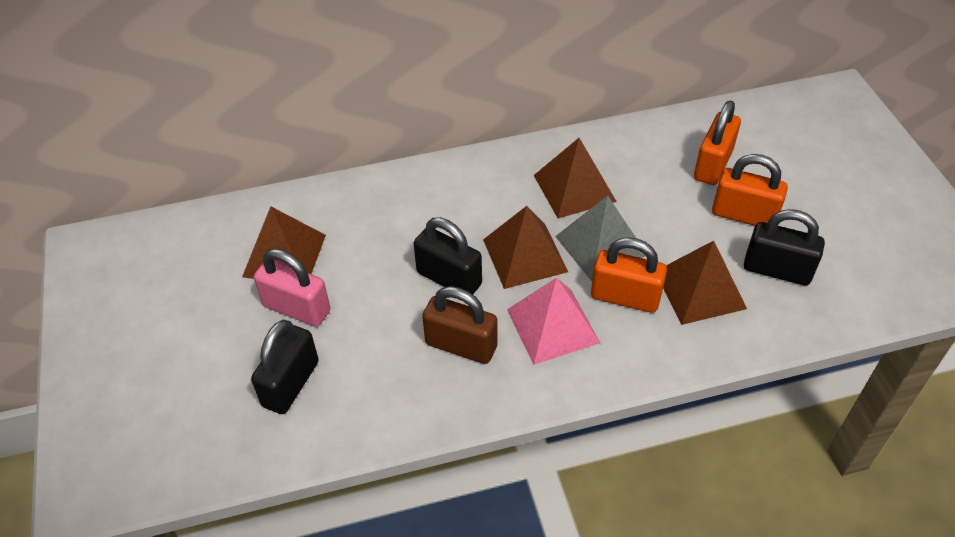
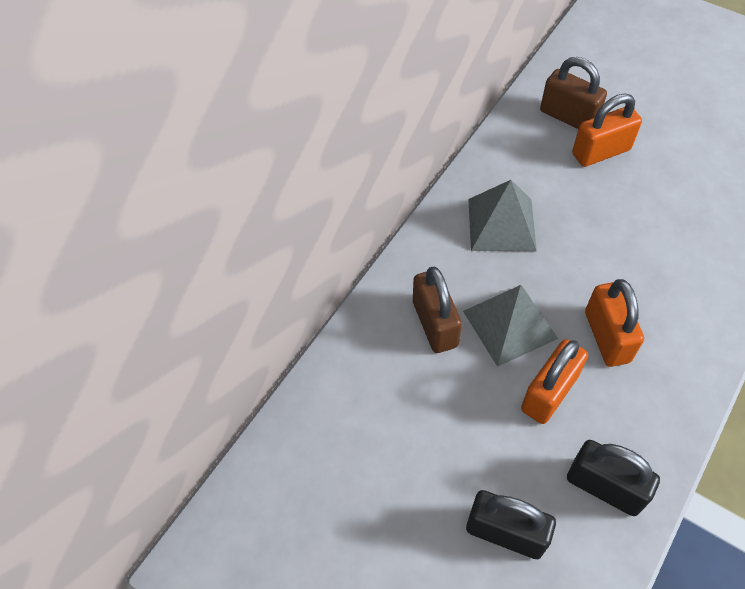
black padlock: 3 -> 2
brown padlock: 1 -> 2
brown pyramid: 4 -> 0
grey pyramid: 1 -> 2
pink padlock: 1 -> 0
pink pyramid: 1 -> 0

